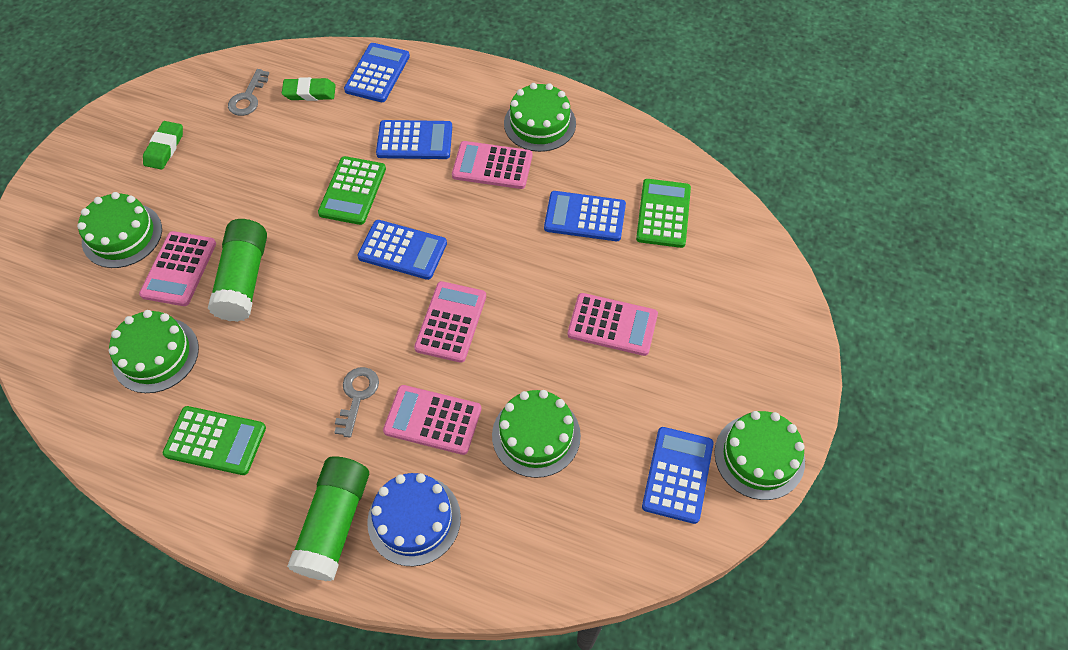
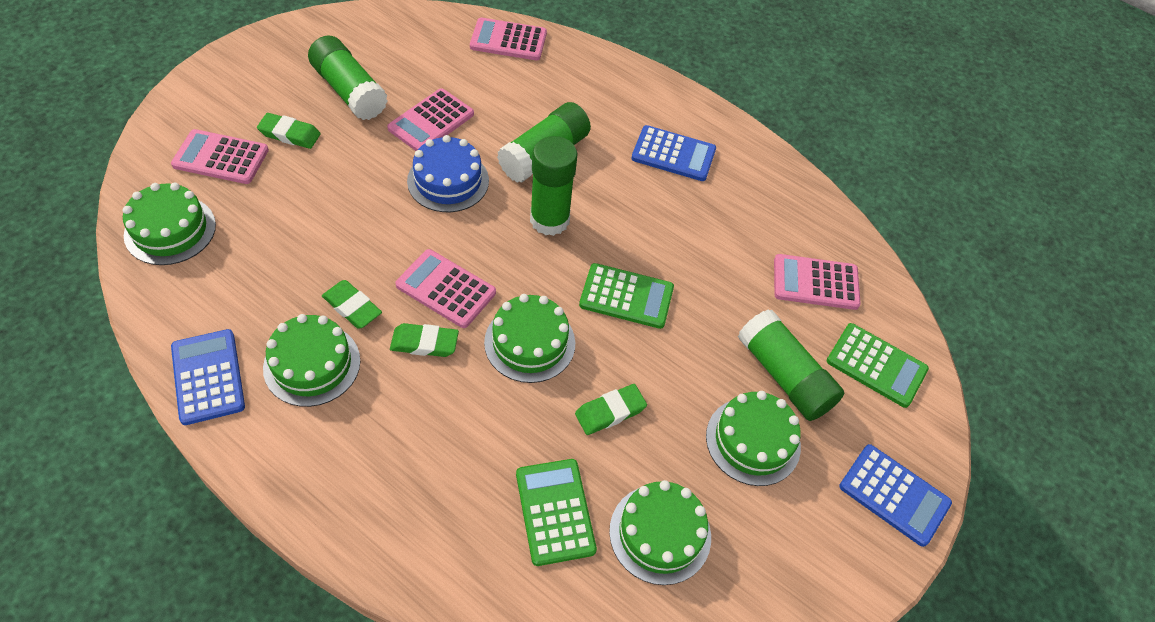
blue calculator: 5 -> 3
green eraser: 2 -> 4
green glue stick: 2 -> 4
grey key: 2 -> 0

